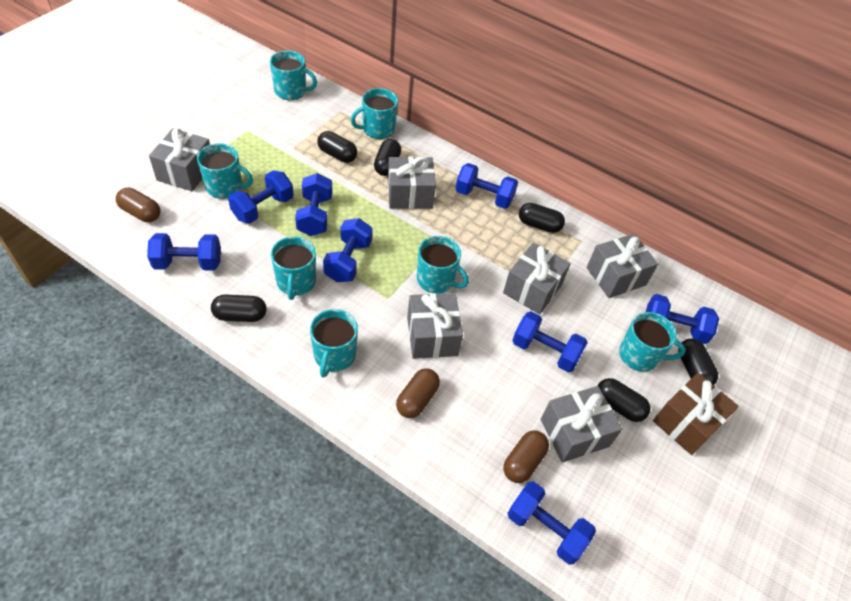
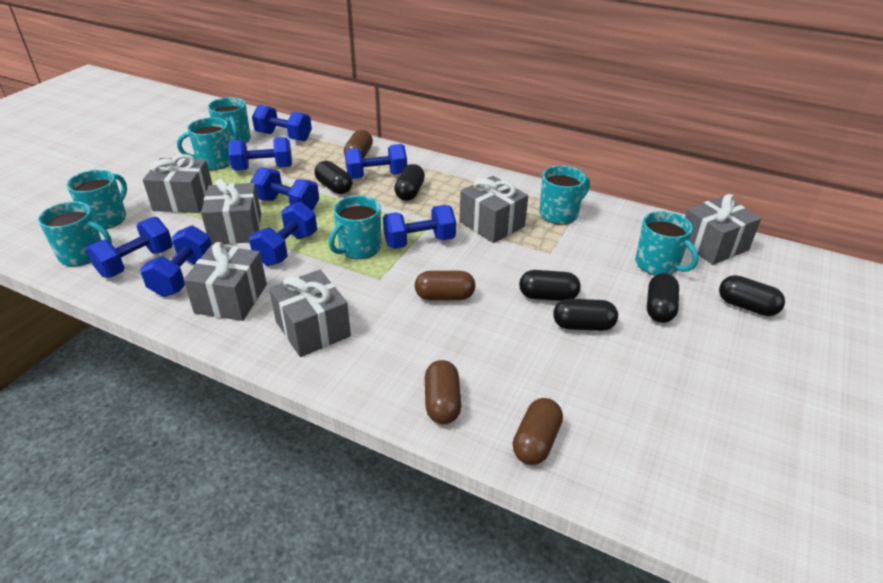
brown capsule: 3 -> 4
brown gift: 1 -> 0

